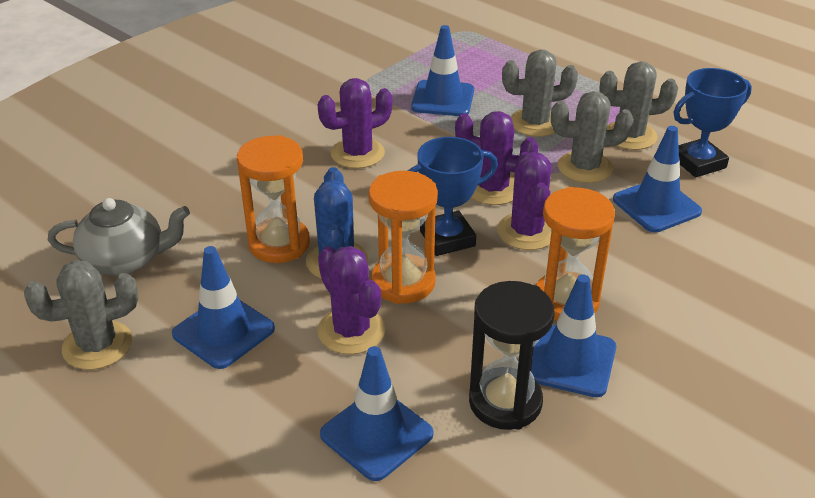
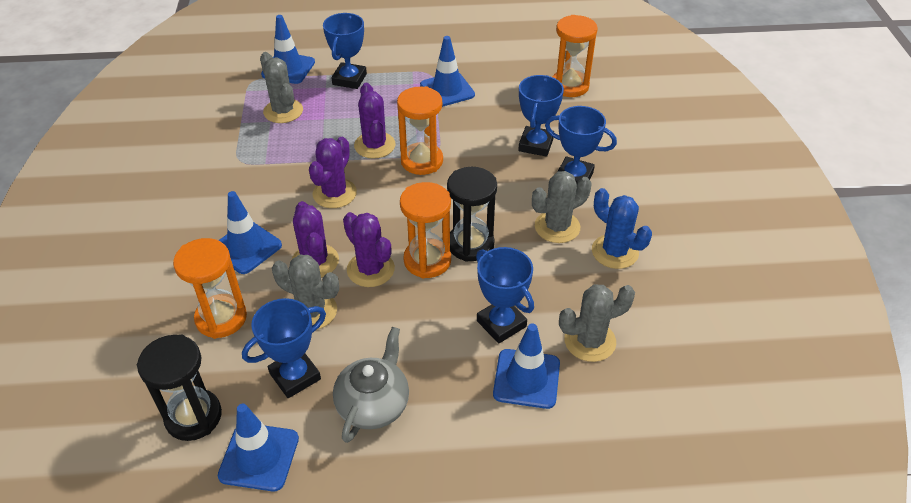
black hourglass: 1 -> 2
blue trophy: 2 -> 5
orange hourglass: 3 -> 4

